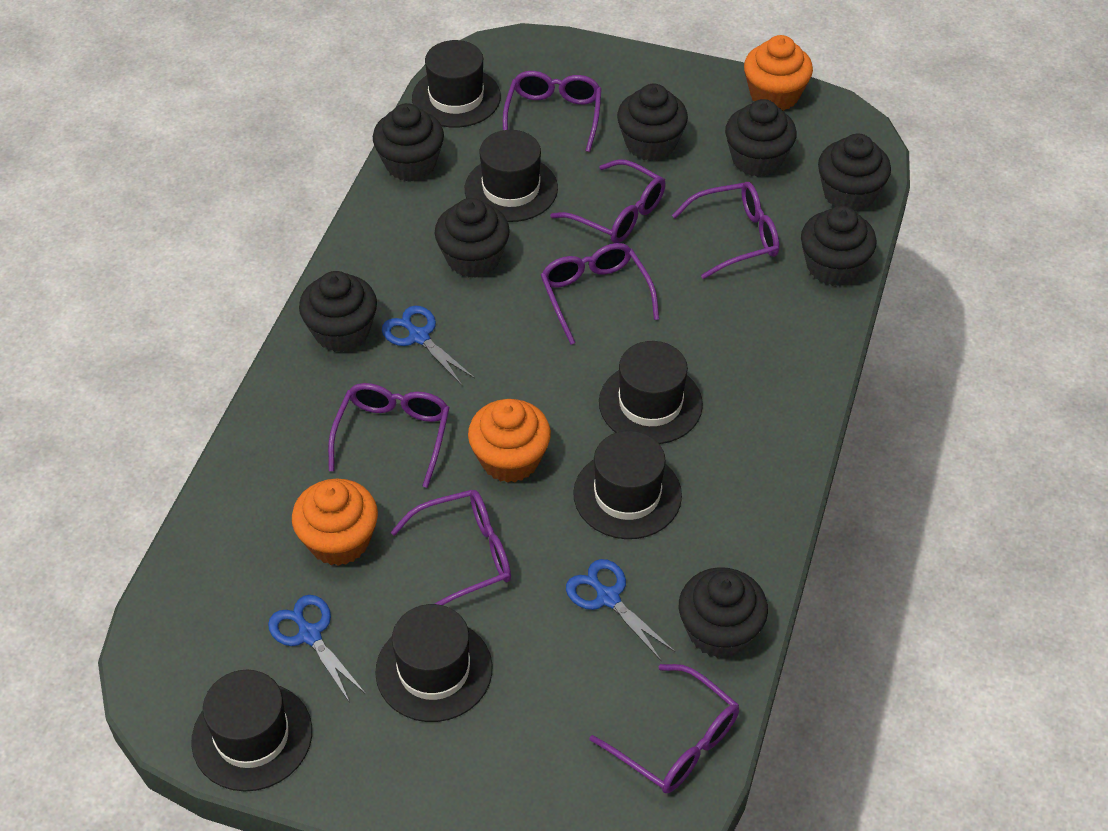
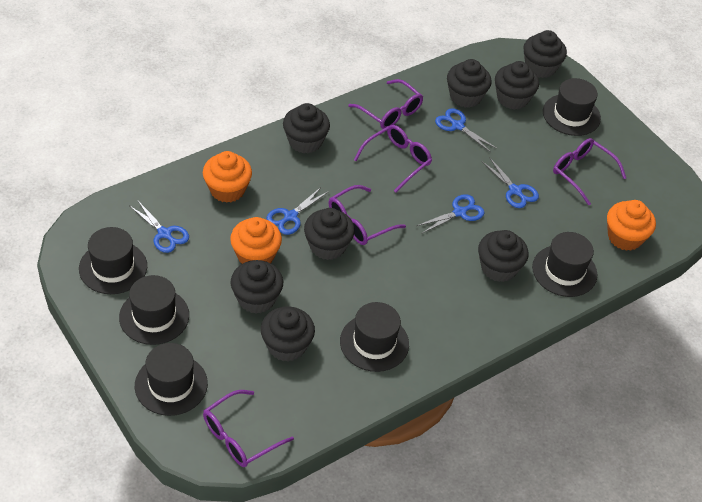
blue scissors: 3 -> 5
purple glasses: 7 -> 5

